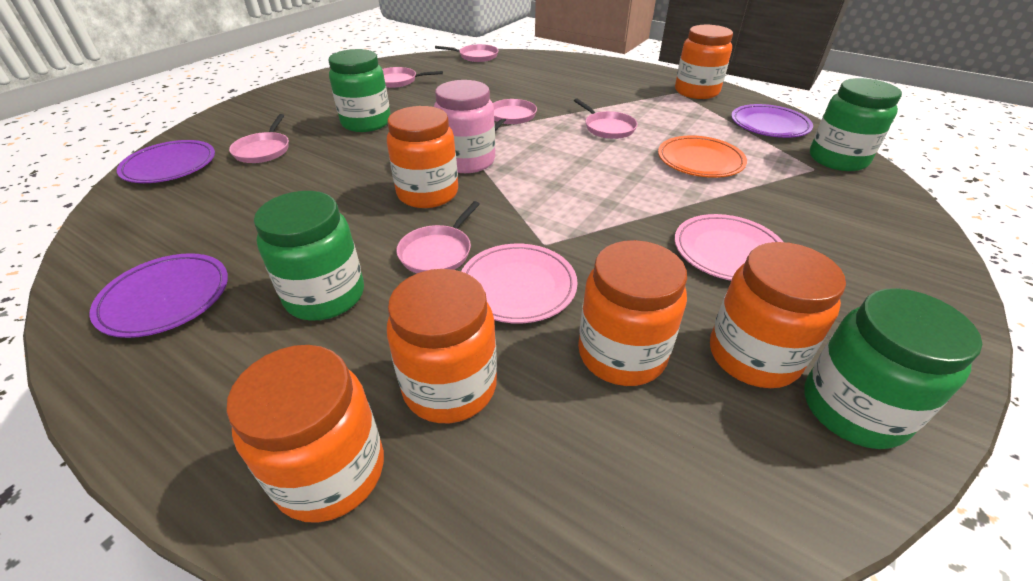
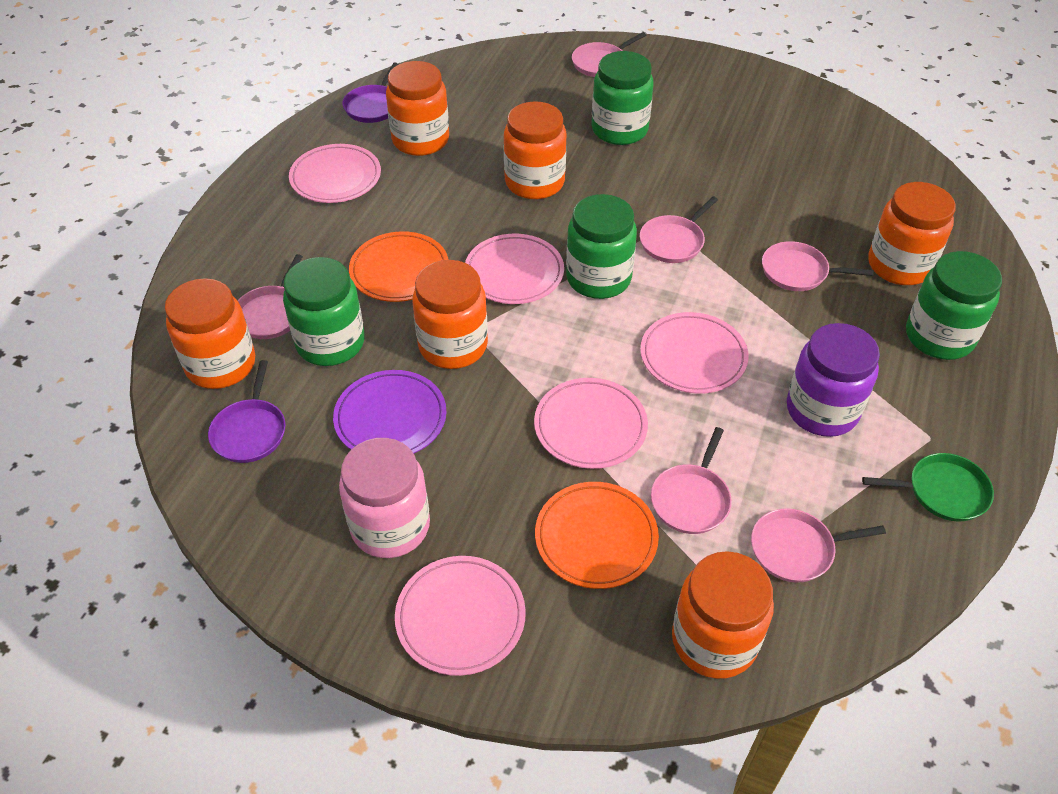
green pan: 0 -> 1
orange plate: 1 -> 2
pink plate: 2 -> 5
purple jar: 0 -> 1
purple pan: 0 -> 2
purple plate: 3 -> 1

